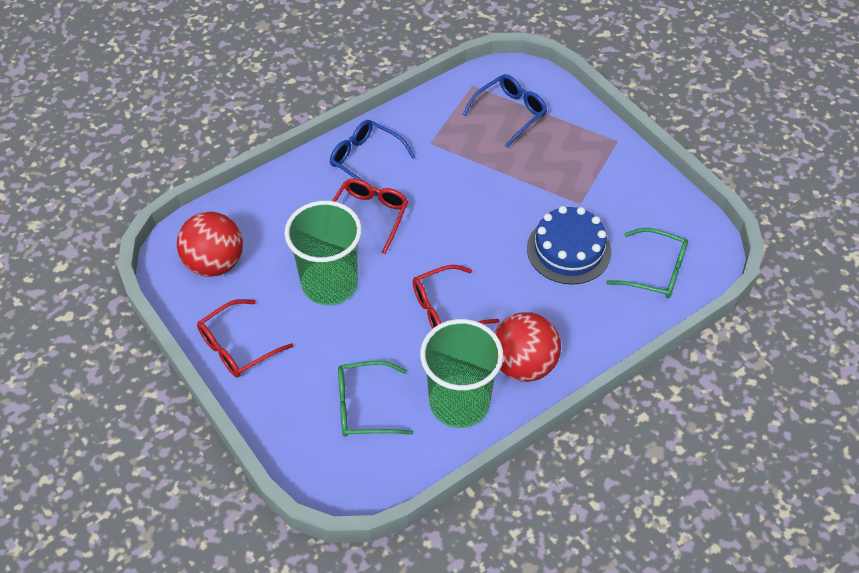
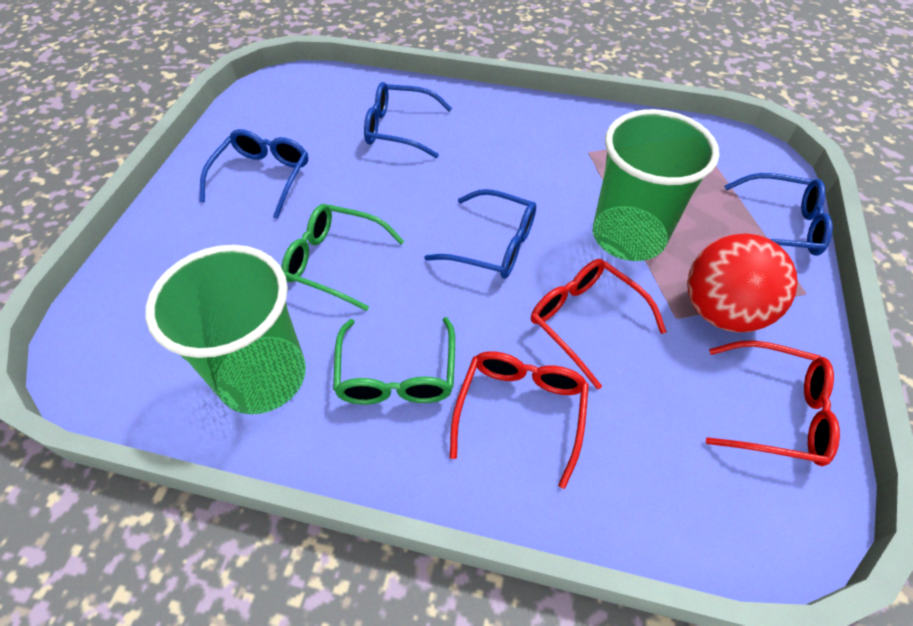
blue cake: 1 -> 0
blue glasses: 2 -> 4
red ball: 2 -> 1

